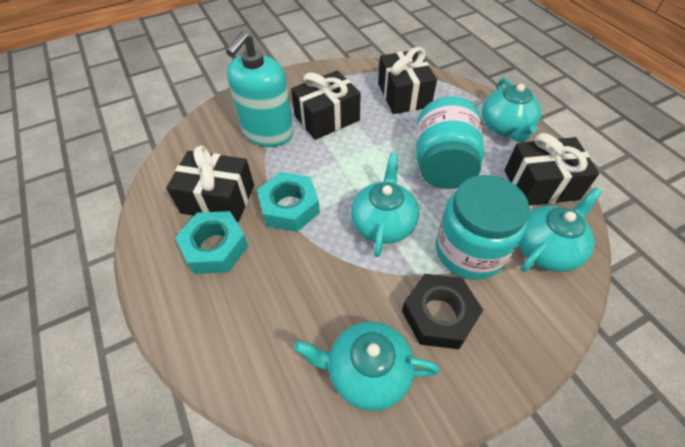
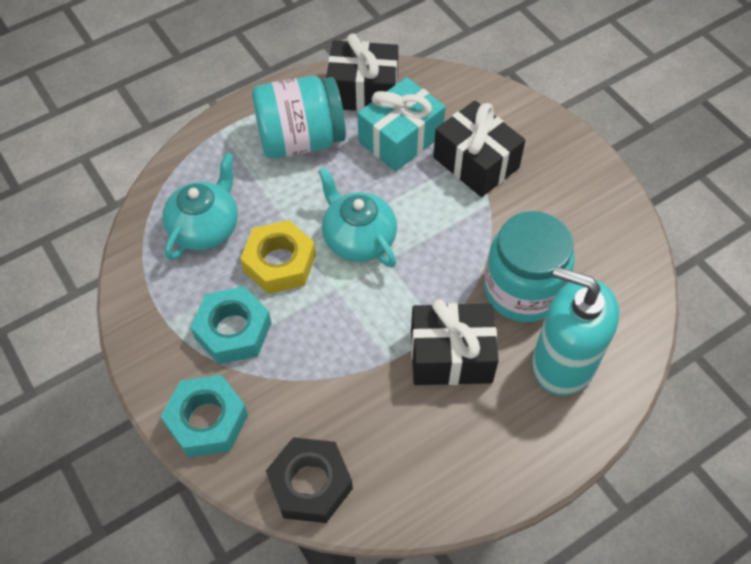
black gift: 4 -> 3
turquoise gift: 0 -> 1
turquoise teapot: 4 -> 2
yellow nut: 0 -> 1

